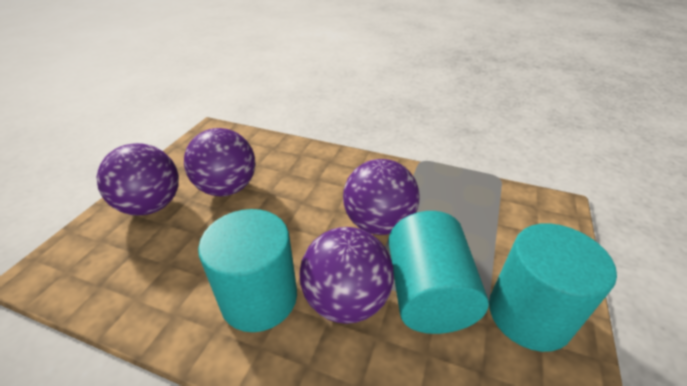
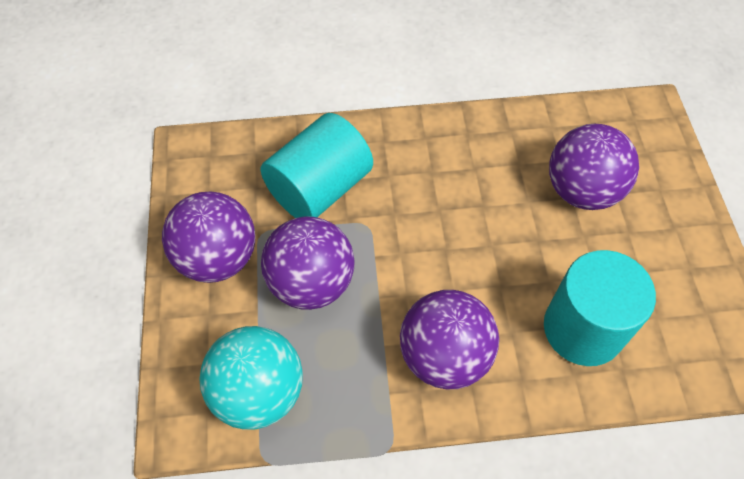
turquoise ball: 0 -> 1
turquoise cylinder: 3 -> 2

